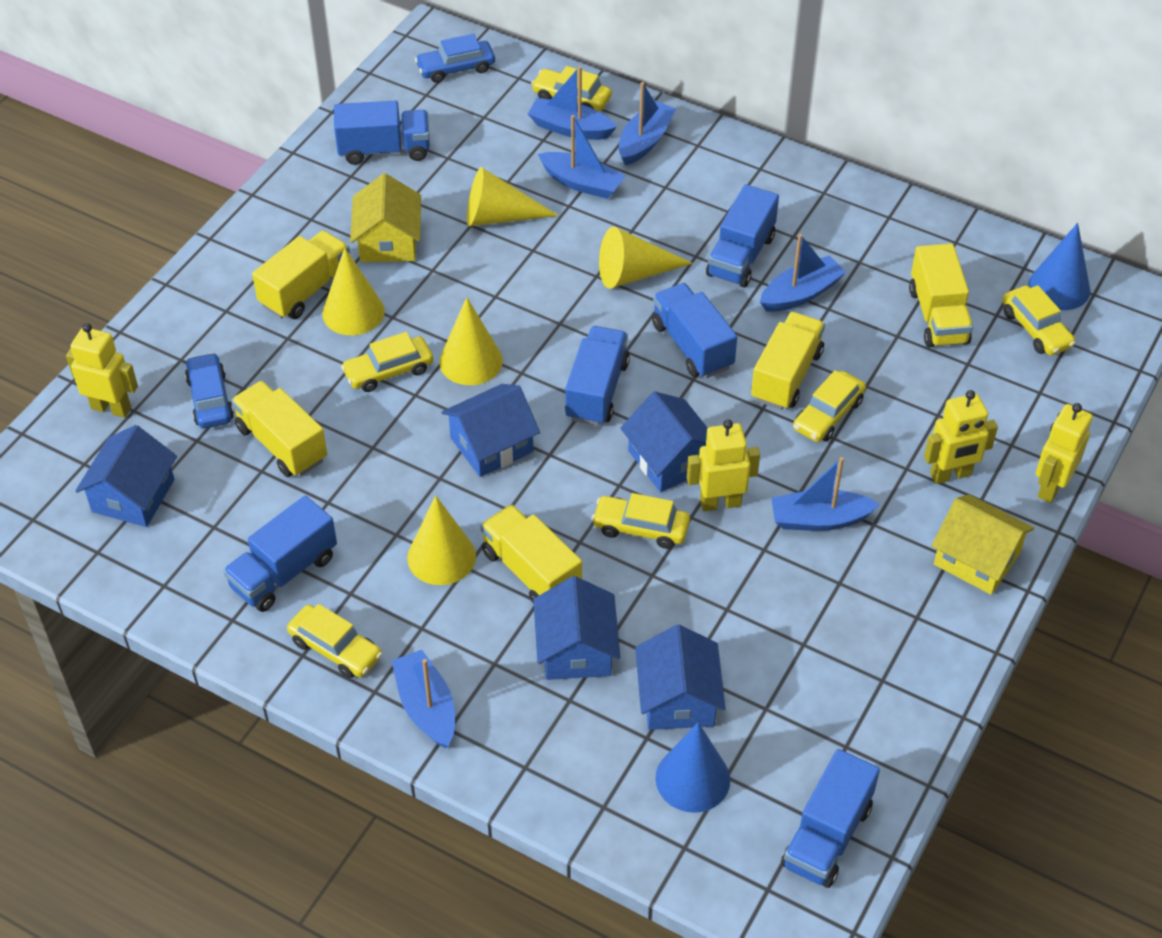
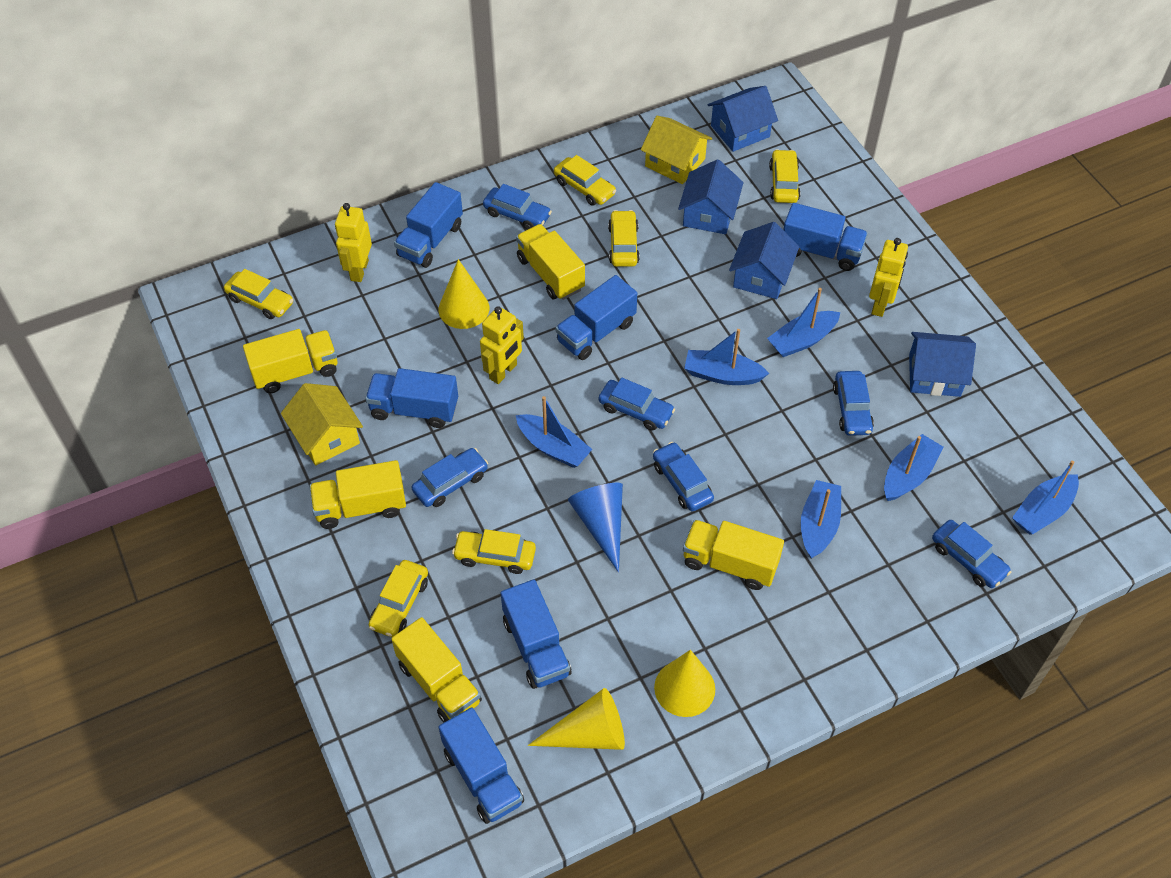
blue car: 2 -> 6
blue cone: 2 -> 1
blue house: 5 -> 4
yellow cone: 5 -> 3
yellow robot: 4 -> 3

